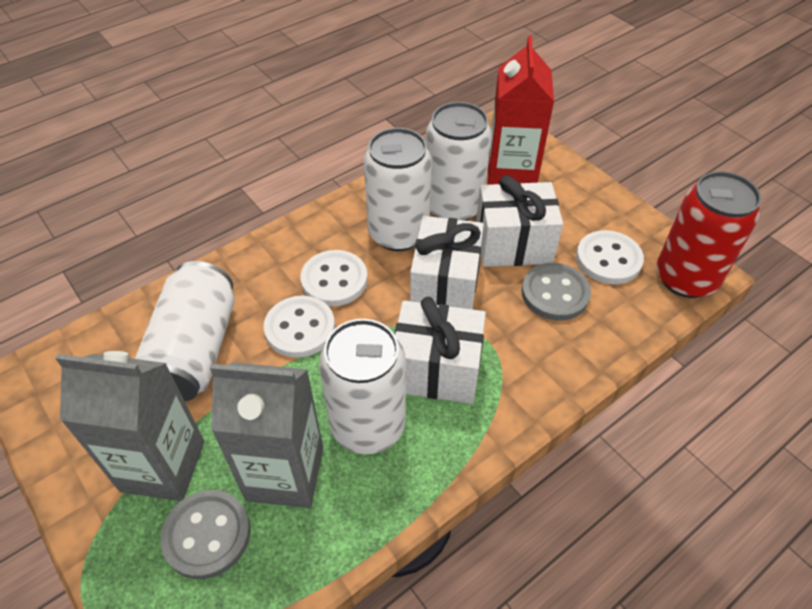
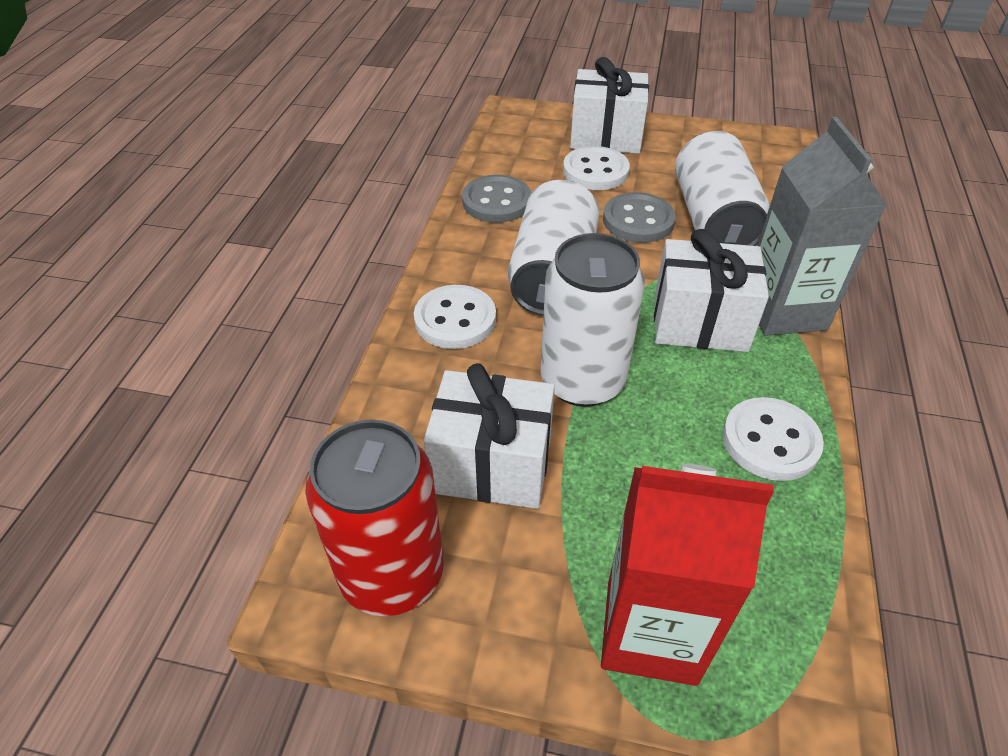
grey carton: 2 -> 1
white can: 4 -> 3

